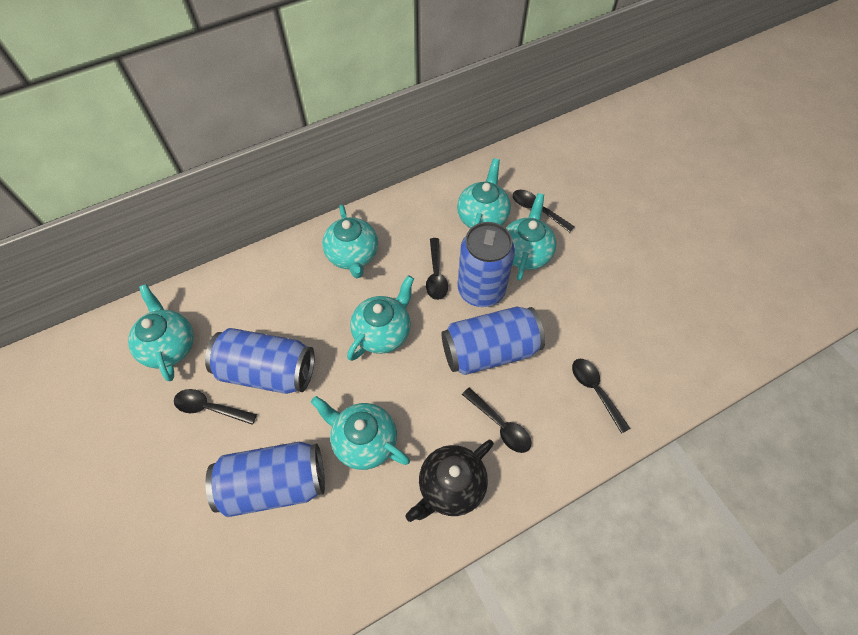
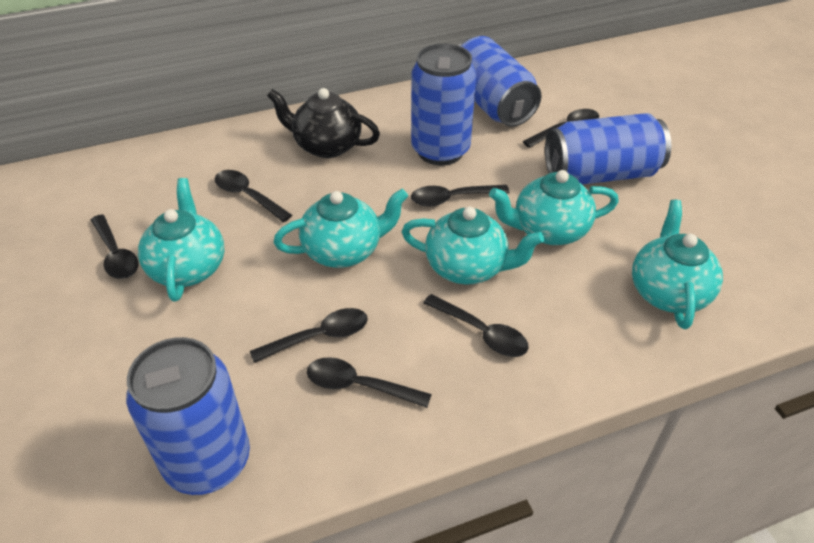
black spoon: 5 -> 7
turquoise teapot: 6 -> 5

